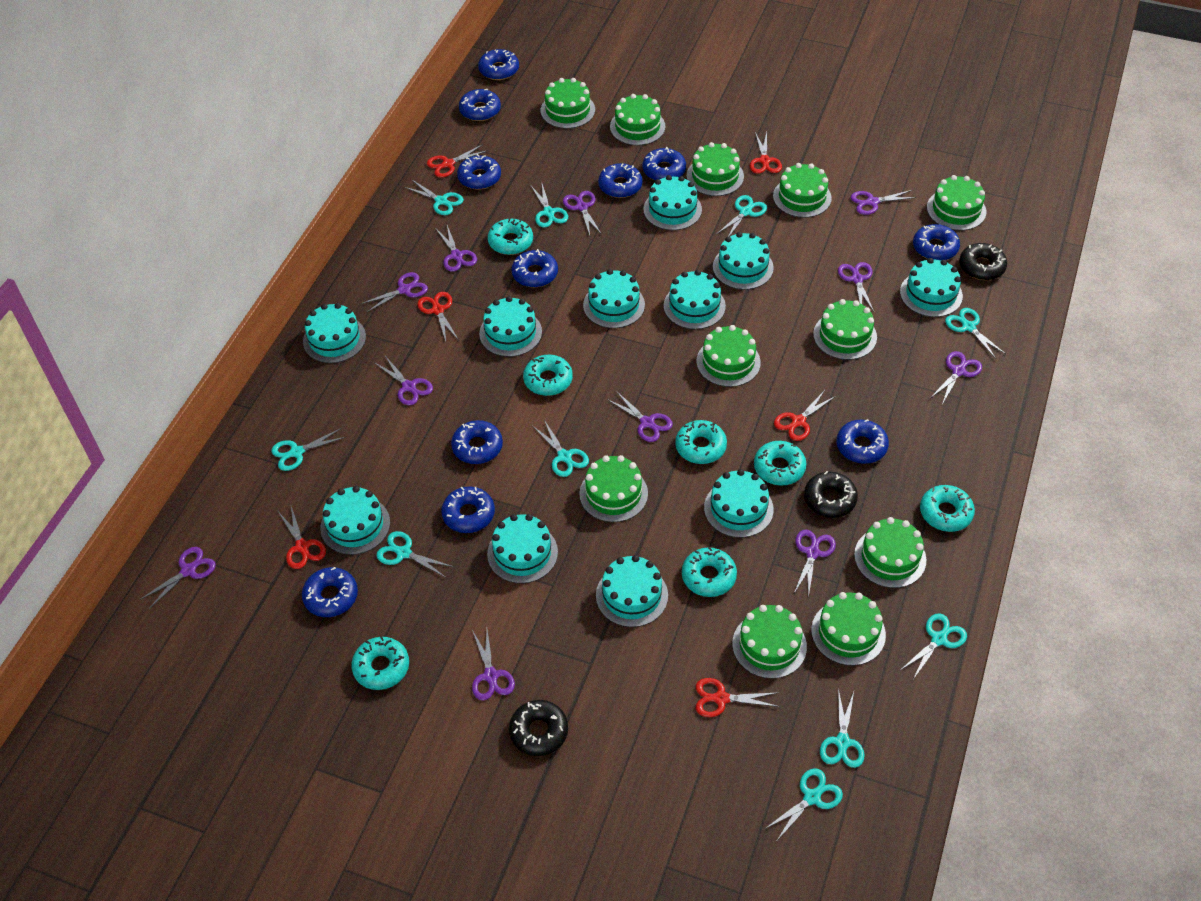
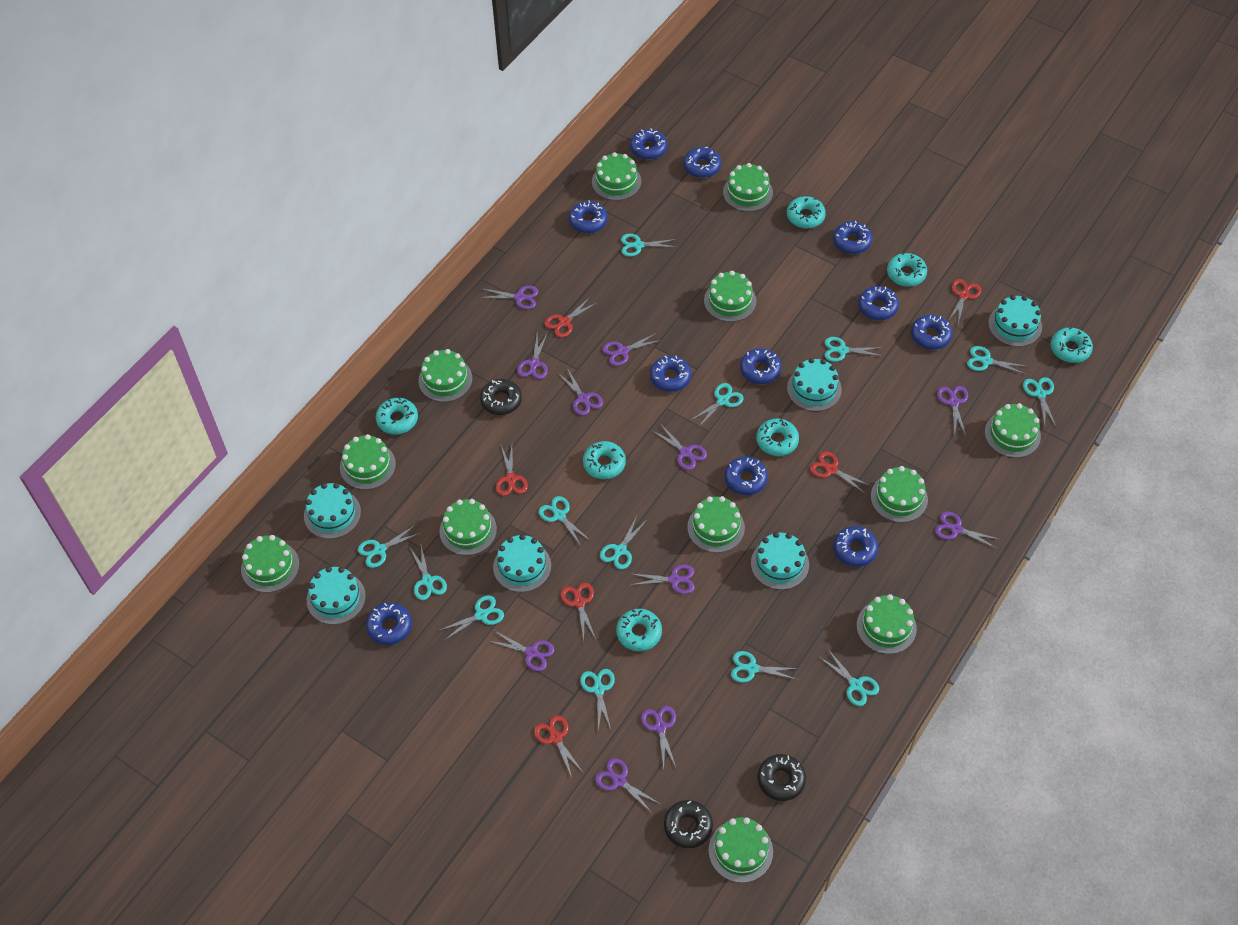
green cake: 11 -> 12
turquoise cake: 11 -> 6
turquoise scissors: 10 -> 13

